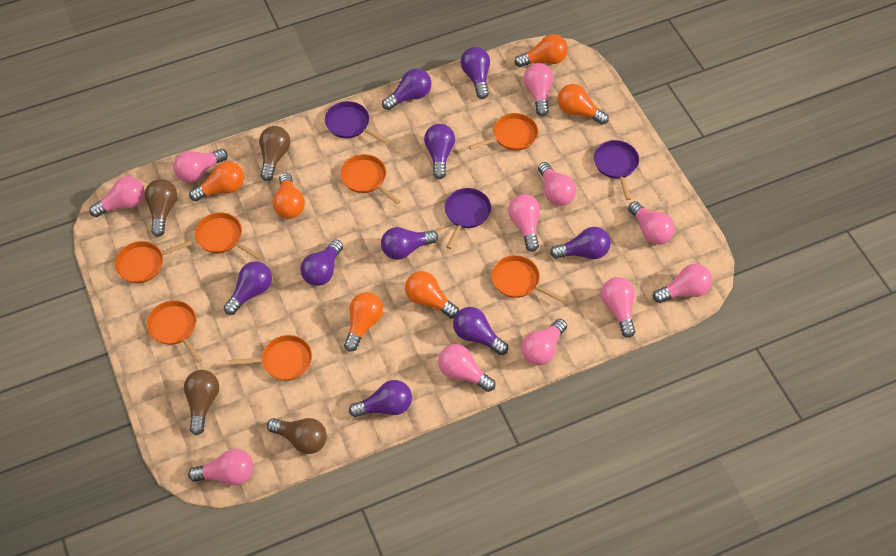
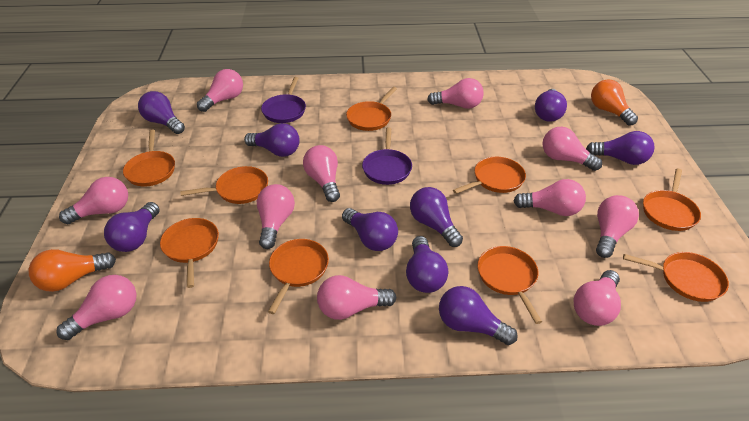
brown light bulb: 4 -> 0
orange light bulb: 6 -> 2
orange pan: 7 -> 9
purple pan: 3 -> 2

